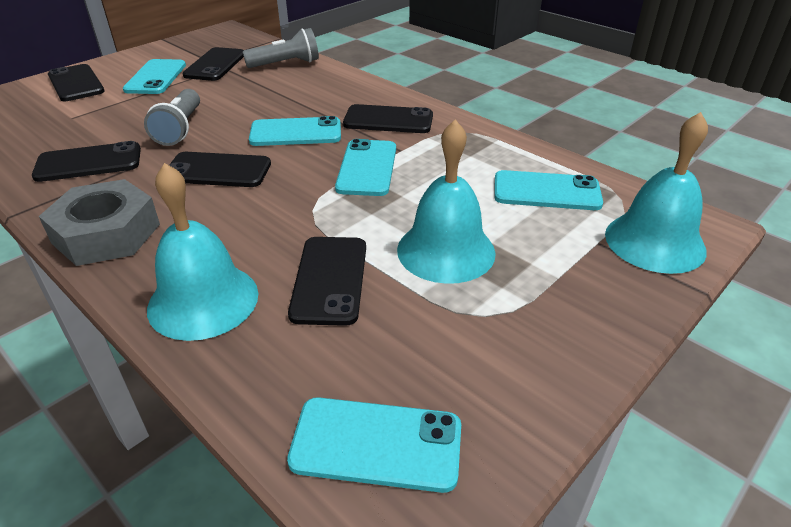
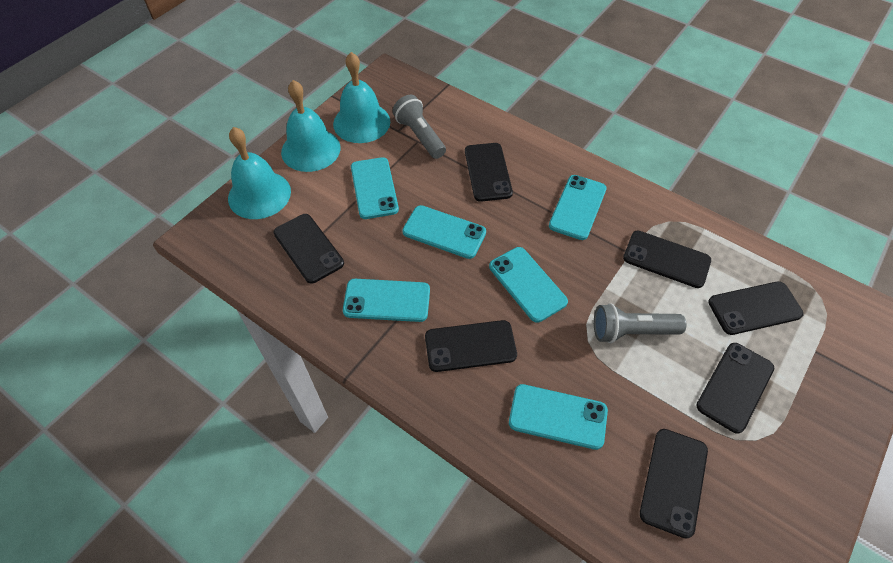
black phone: 6 -> 7
grey nut: 1 -> 0
turquoise phone: 5 -> 6

